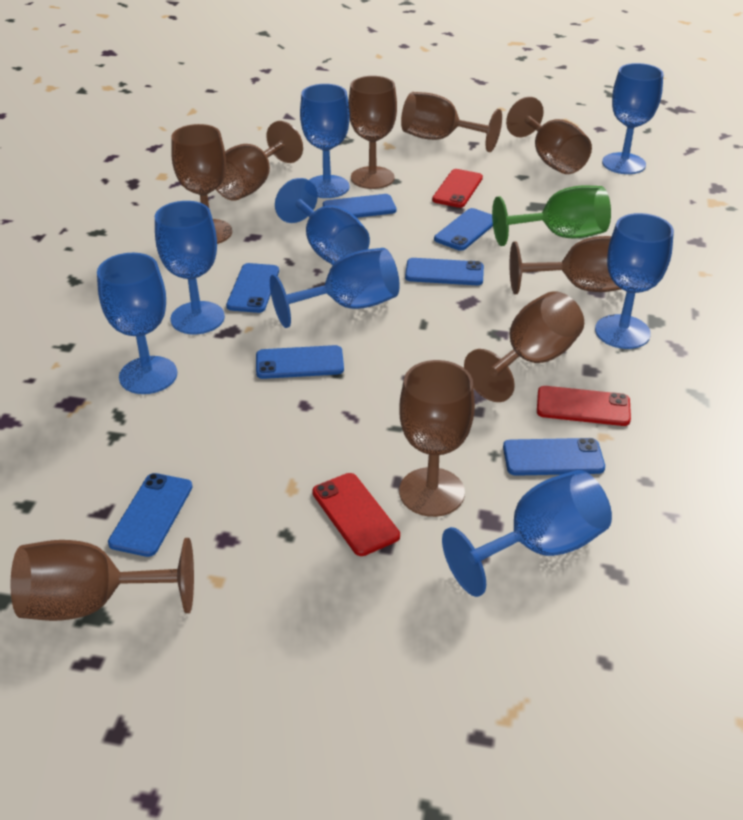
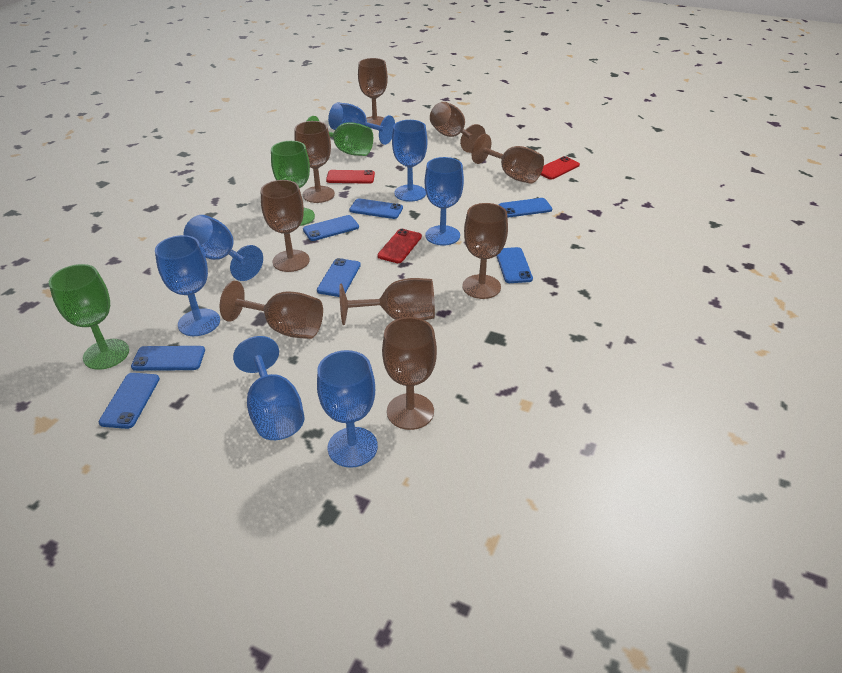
blue goblet: 8 -> 7
green goblet: 1 -> 3

